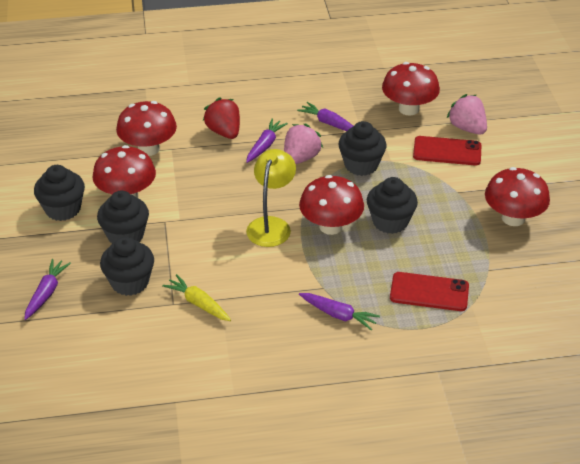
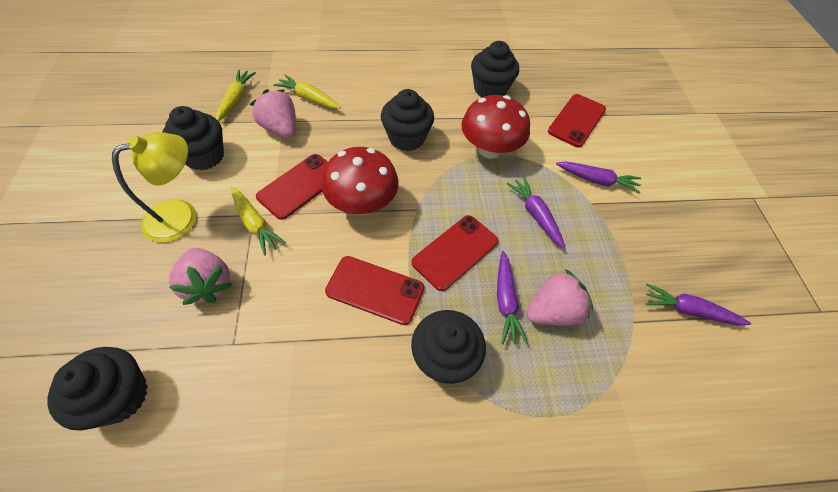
pink strawberry: 2 -> 3
red mushroom: 5 -> 2
red phone: 2 -> 4
red strawberry: 1 -> 0
yellow carrot: 1 -> 3

